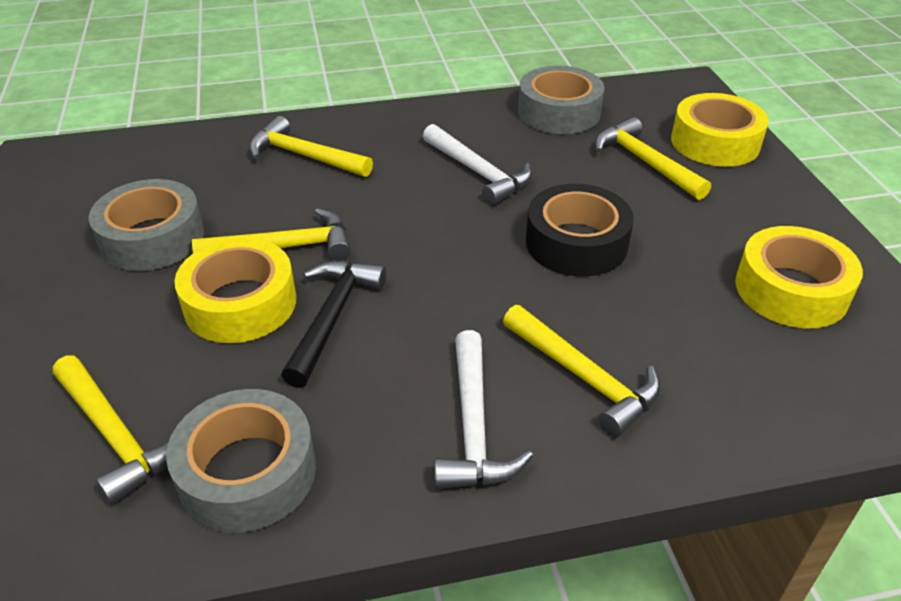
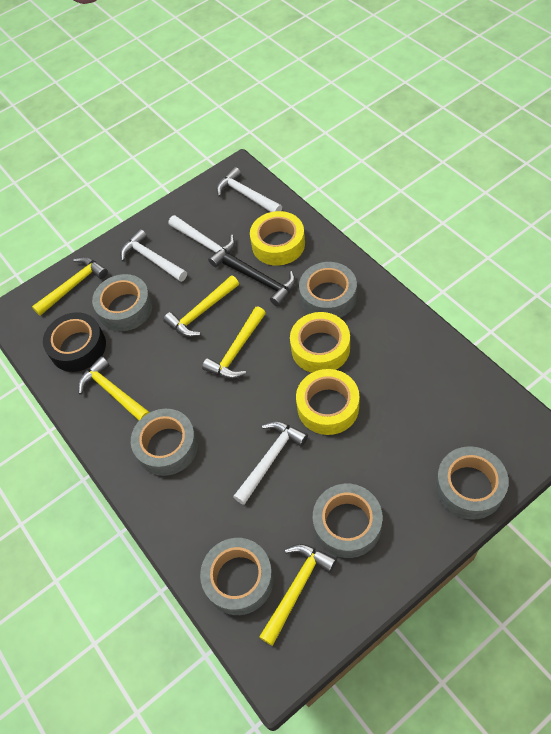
grey tape: 3 -> 6
white hammer: 2 -> 4

